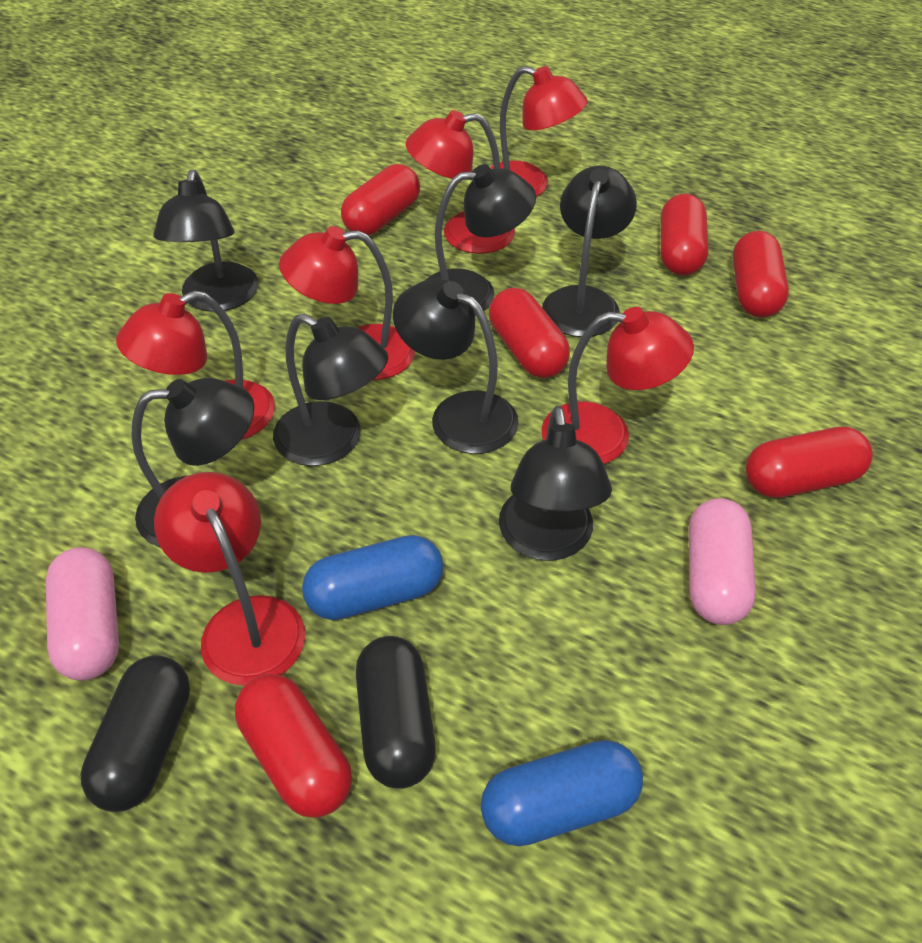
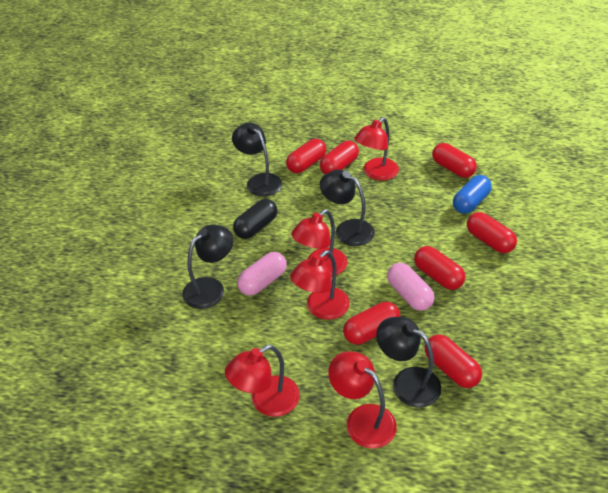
black capsule: 2 -> 1
black lamp: 7 -> 4
blue capsule: 2 -> 1
red capsule: 6 -> 7
red lamp: 6 -> 5

